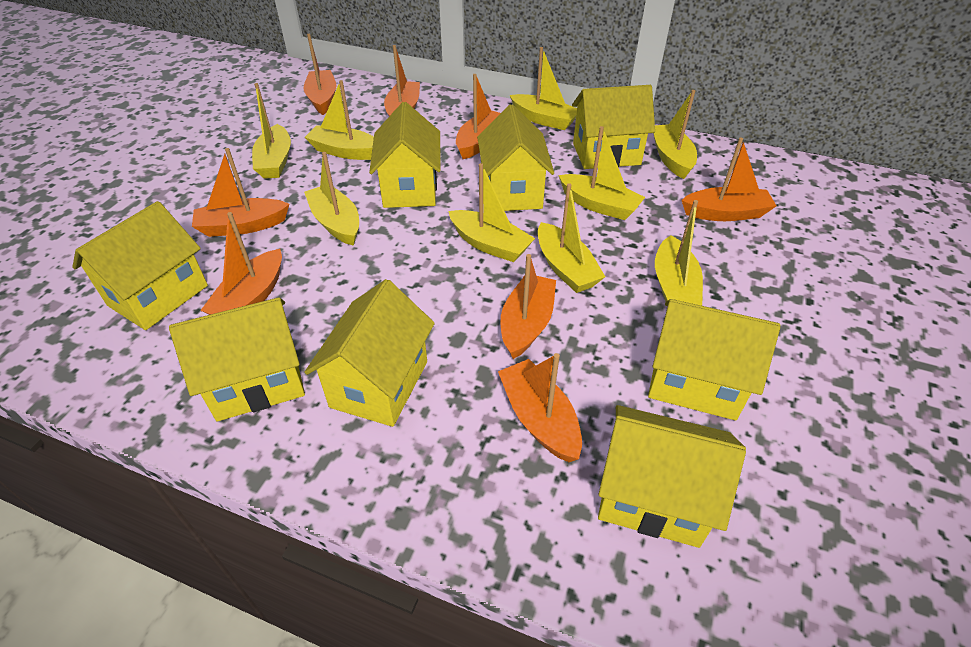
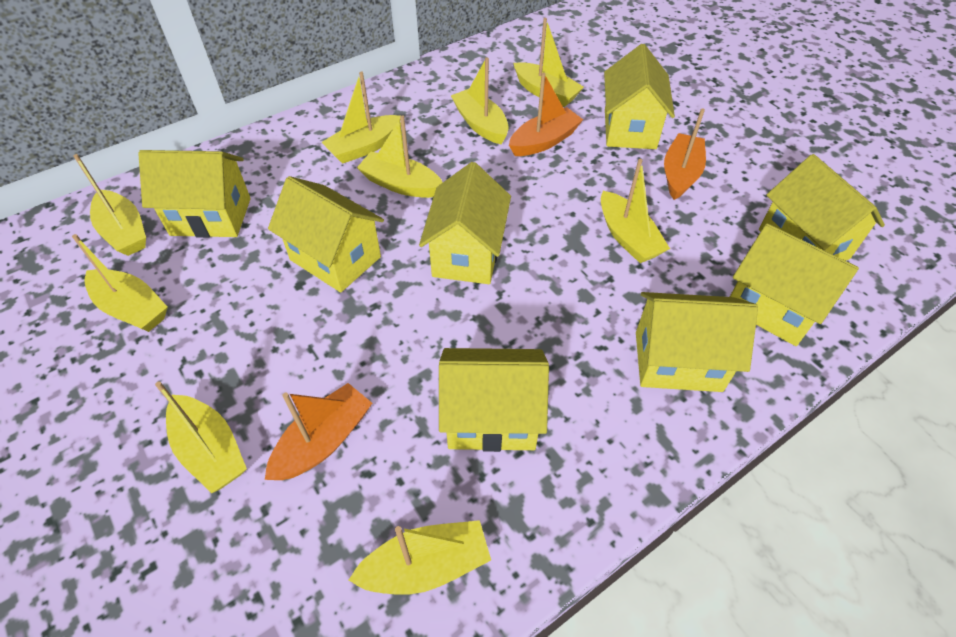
orange boat: 8 -> 3

